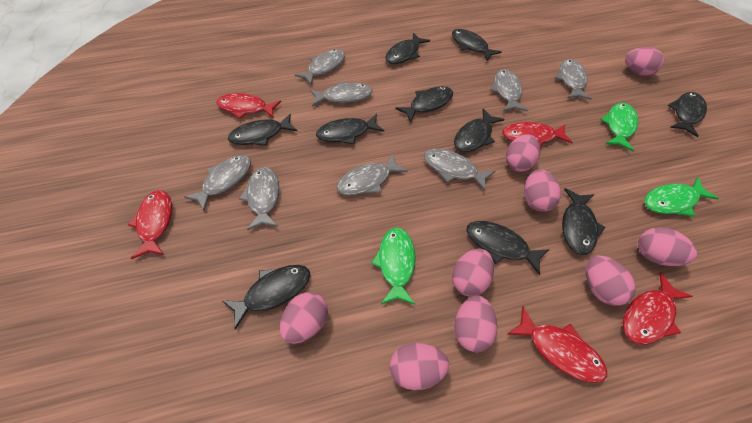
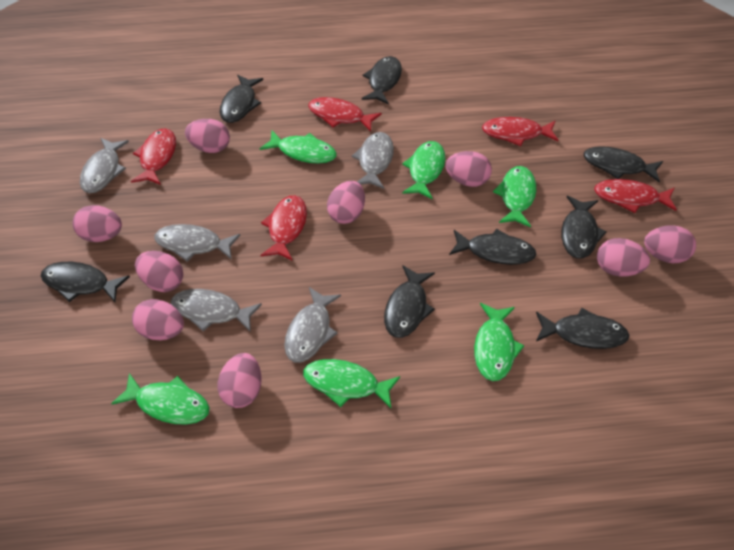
black fish: 10 -> 8
green fish: 3 -> 6
grey fish: 8 -> 5

